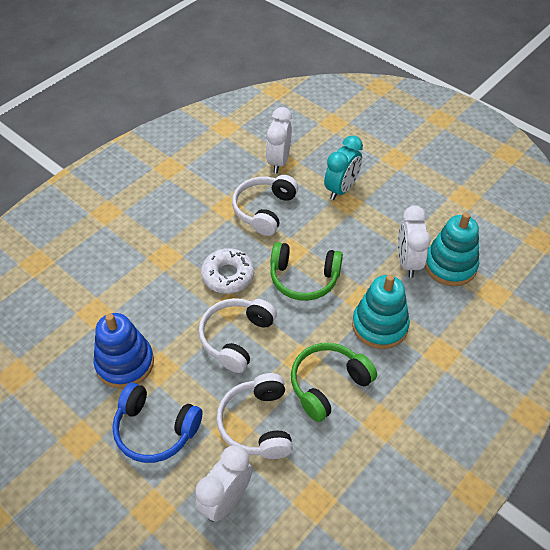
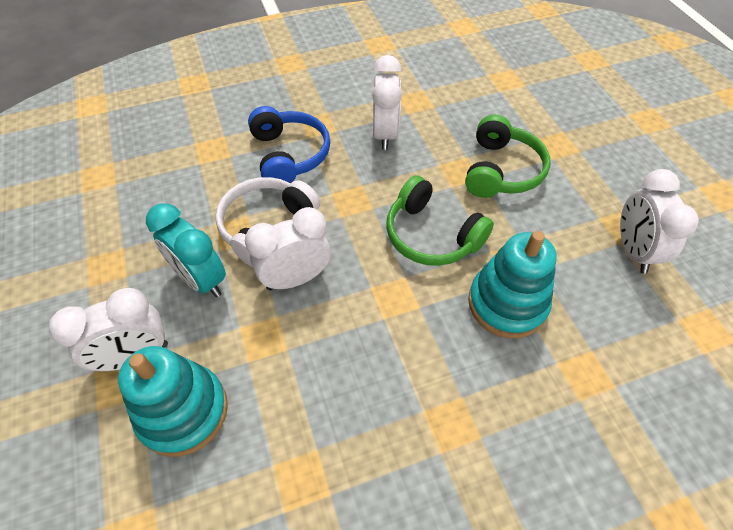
blue stacking toy: 1 -> 0
white clock: 3 -> 4
white donut: 1 -> 0
white headphones: 3 -> 1

